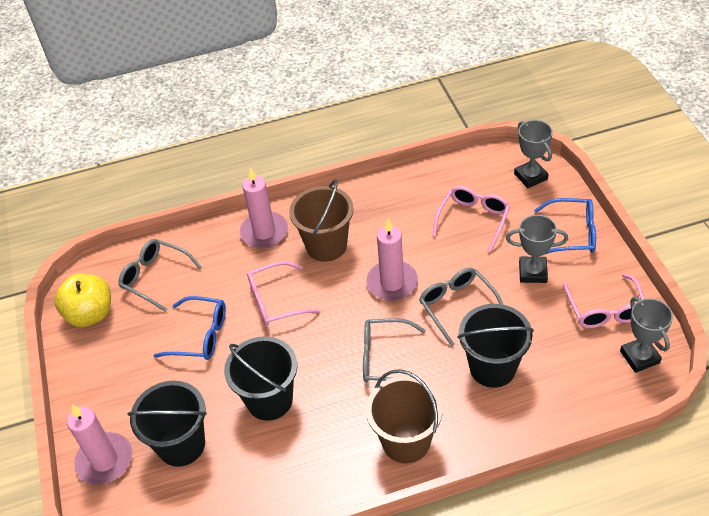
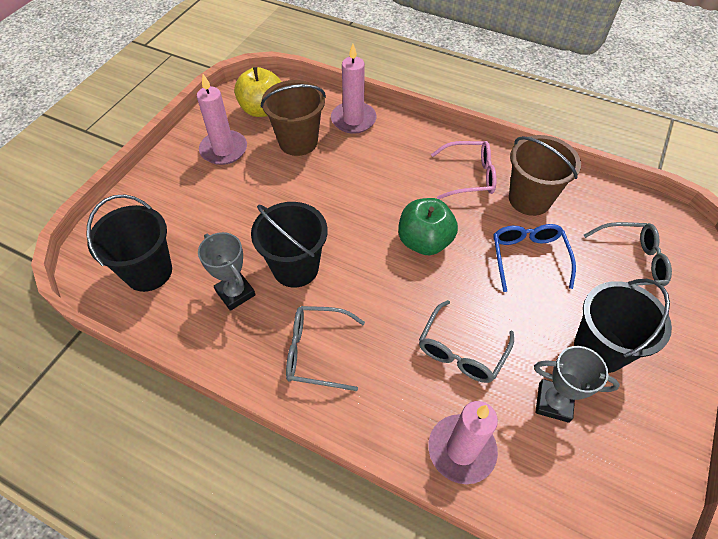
blue glasses: 2 -> 1
green apple: 0 -> 1
grey trophy: 3 -> 2
pink glasses: 3 -> 1

